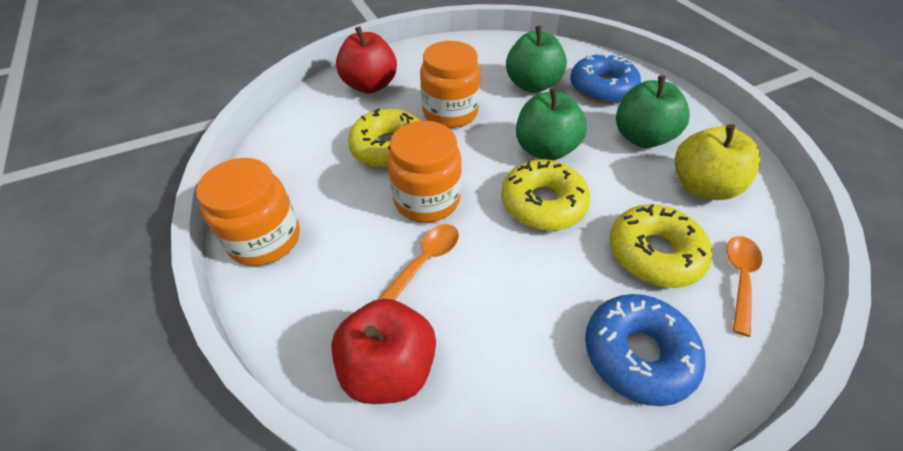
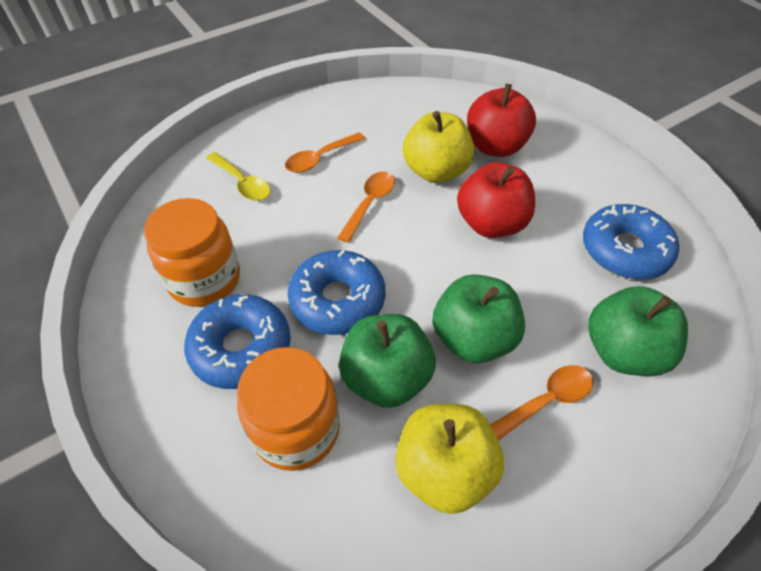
blue donut: 2 -> 3
orange jar: 3 -> 2
orange spoon: 2 -> 3
yellow apple: 1 -> 2
yellow donut: 3 -> 0
yellow spoon: 0 -> 1

